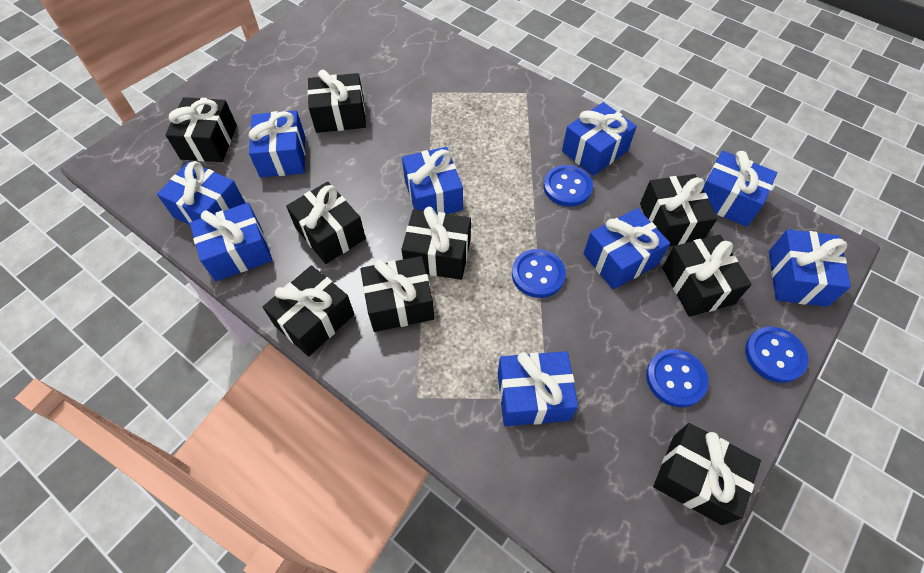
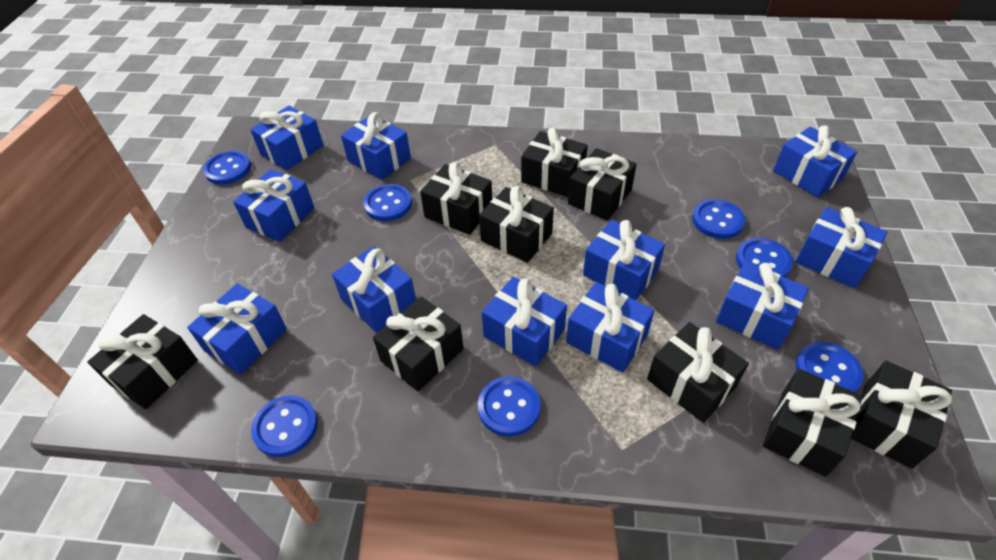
blue button: 4 -> 7
blue gift: 9 -> 11

